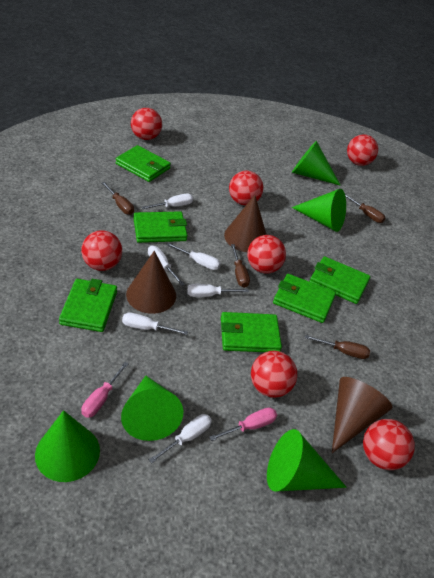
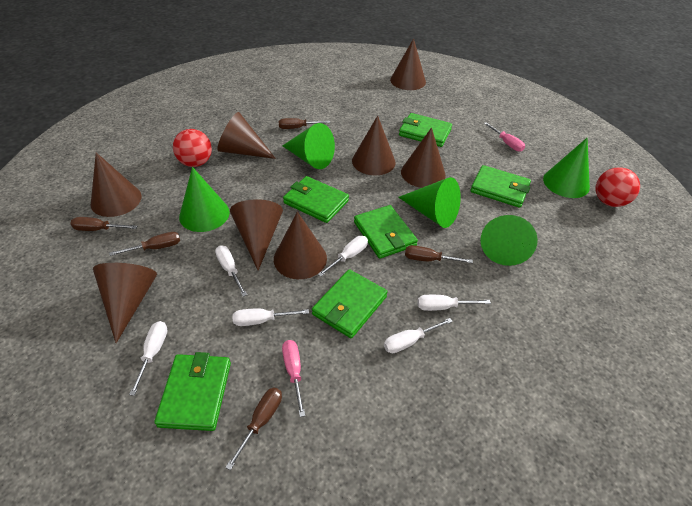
brown cone: 3 -> 8
brown screwdriver: 4 -> 5
red ball: 7 -> 2

